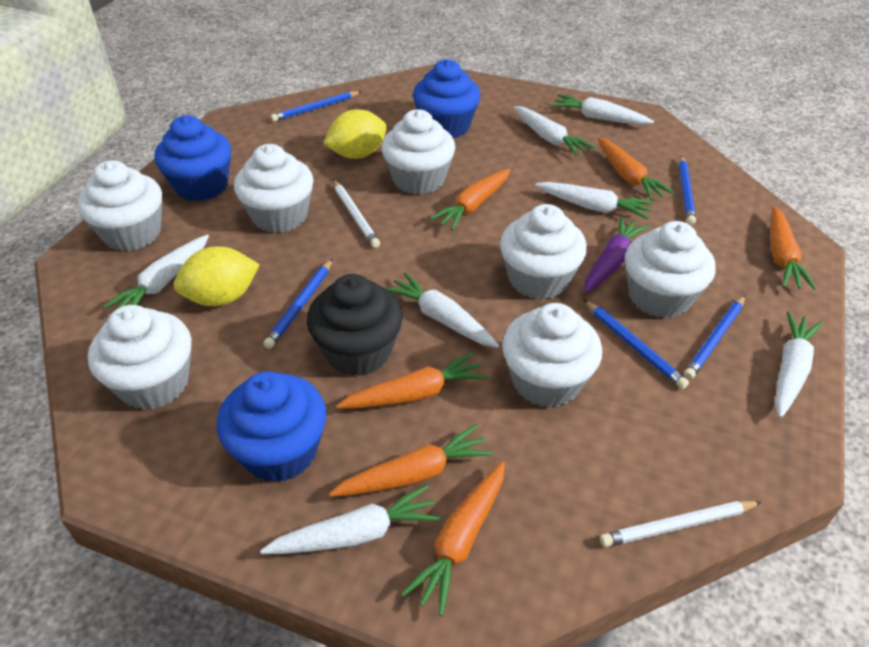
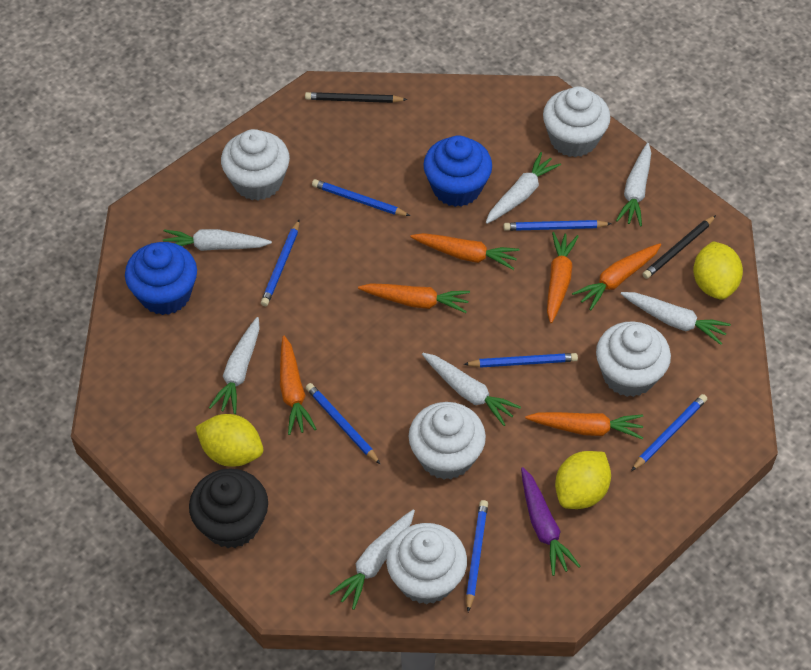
black pencil: 0 -> 2
blue cupcake: 3 -> 2
blue pencil: 5 -> 7
white cupcake: 7 -> 5
white pencil: 2 -> 0
yellow lemon: 2 -> 3

